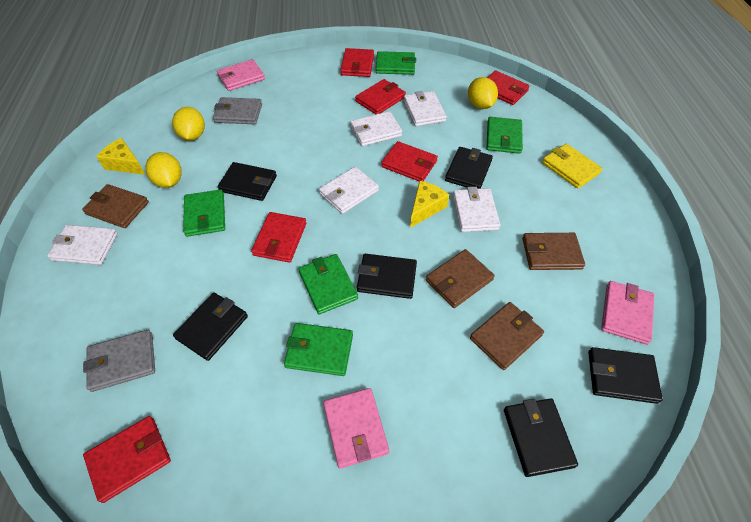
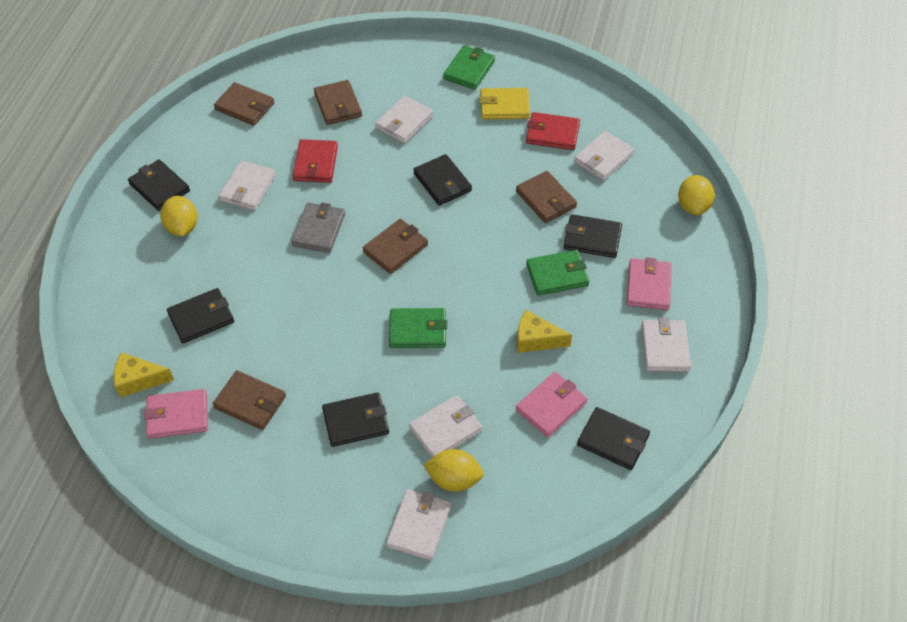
brown wallet: 4 -> 5
green wallet: 5 -> 3
grey wallet: 2 -> 1
red wallet: 6 -> 2
white wallet: 5 -> 6

